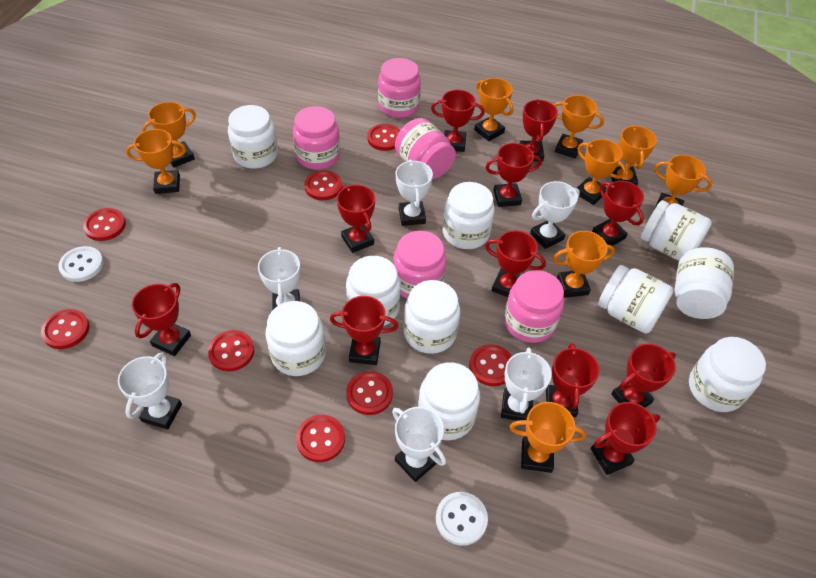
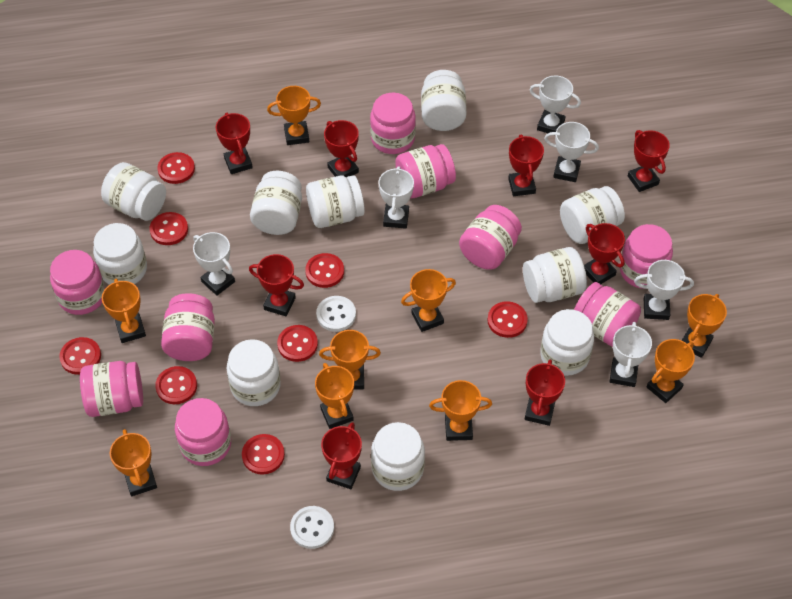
pink jar: 5 -> 9
red trophy: 11 -> 8

